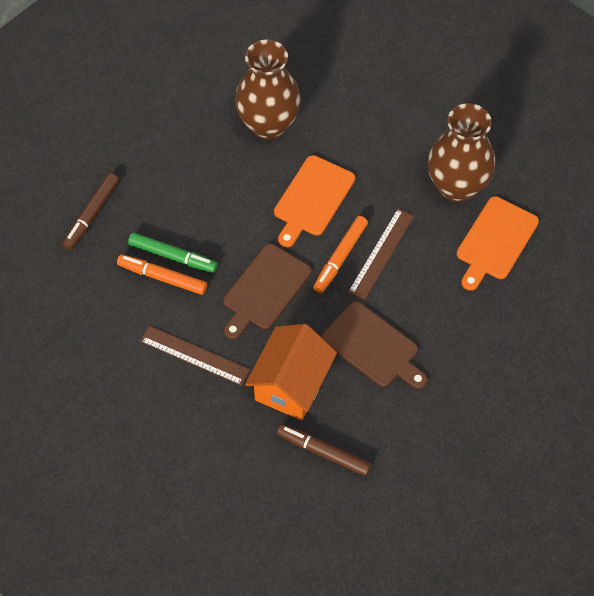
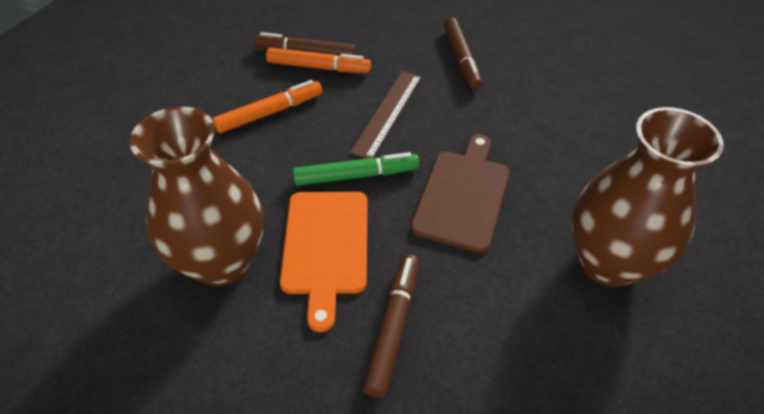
brown cutting board: 2 -> 1
brown marker: 2 -> 3
brown ruler: 2 -> 1
orange cutting board: 2 -> 1
orange house: 1 -> 0

